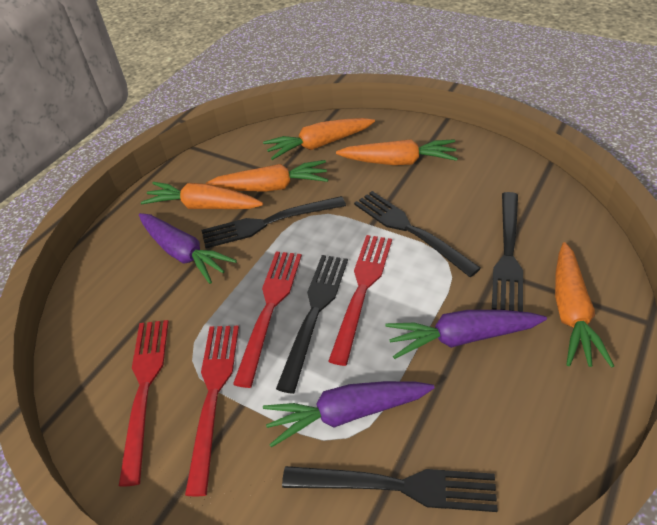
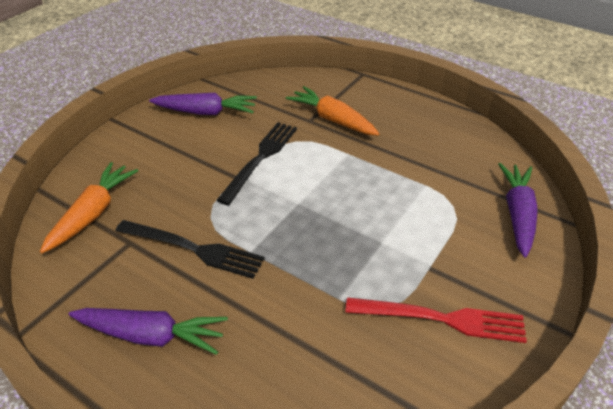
black fork: 5 -> 2
orange carrot: 5 -> 2
red fork: 4 -> 1

